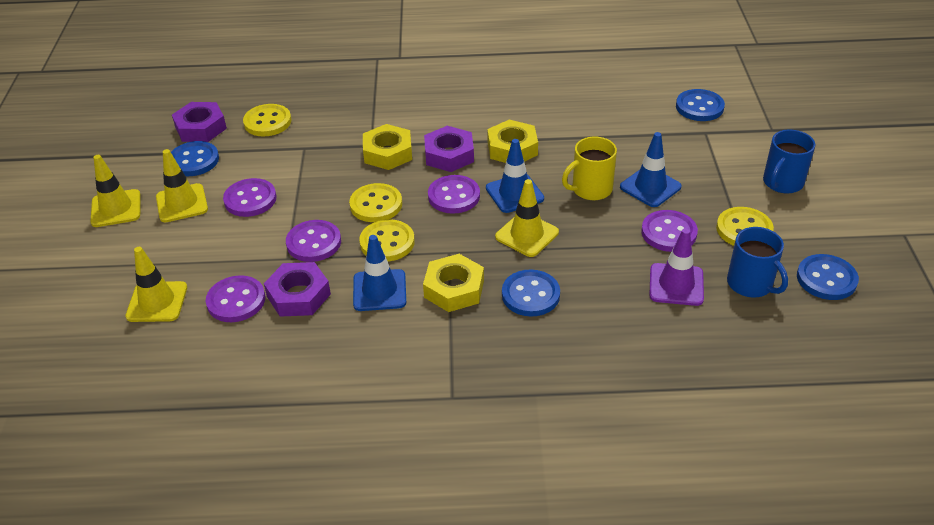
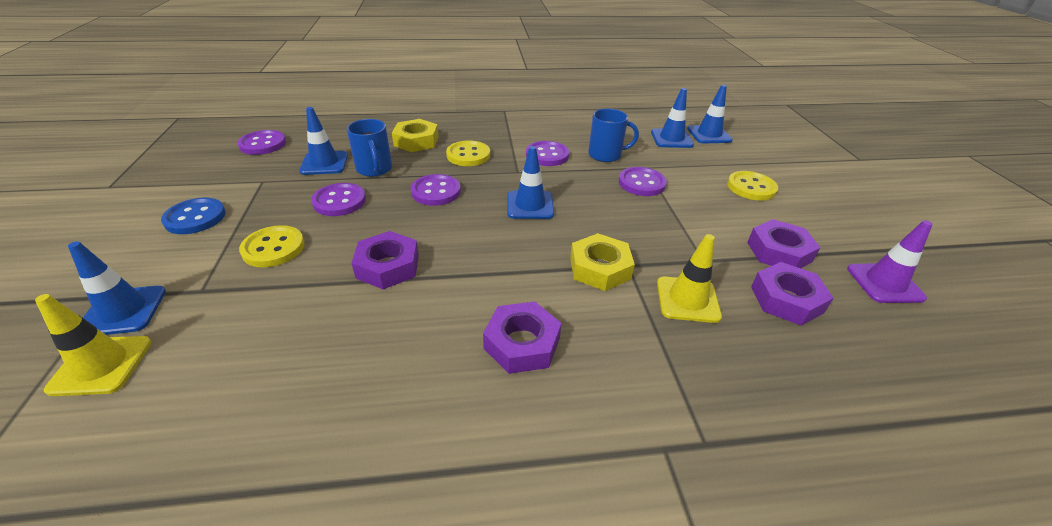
blue button: 4 -> 1
blue traffic cone: 3 -> 5
purple nut: 3 -> 4
yellow button: 4 -> 3
yellow mug: 1 -> 0
yellow nut: 3 -> 2
yellow traffic cone: 4 -> 2

